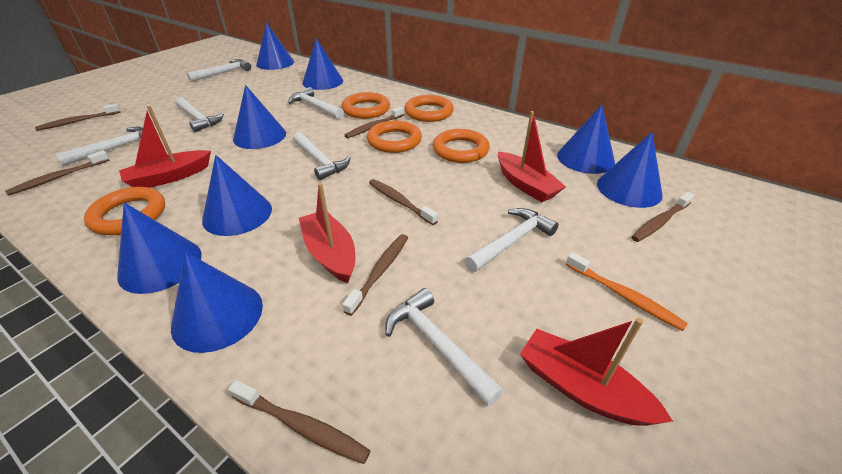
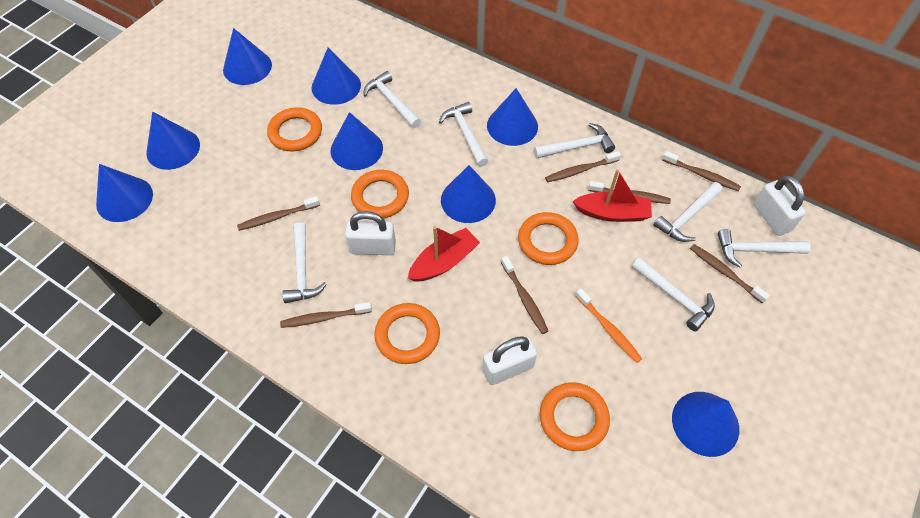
red boat: 4 -> 2
white padlock: 0 -> 3

